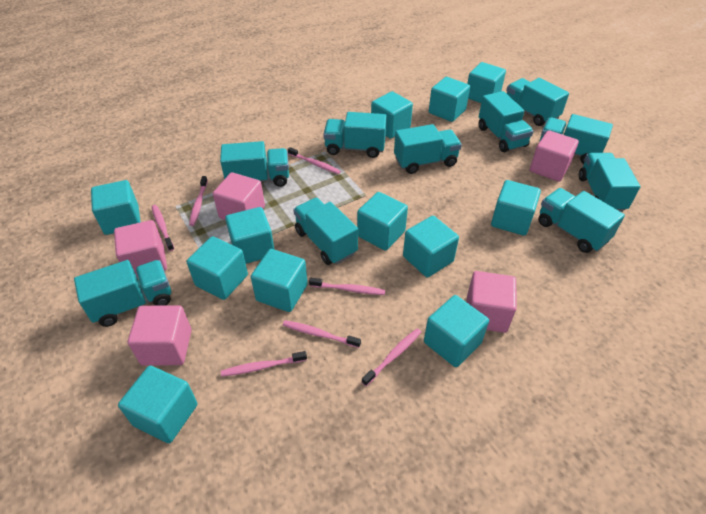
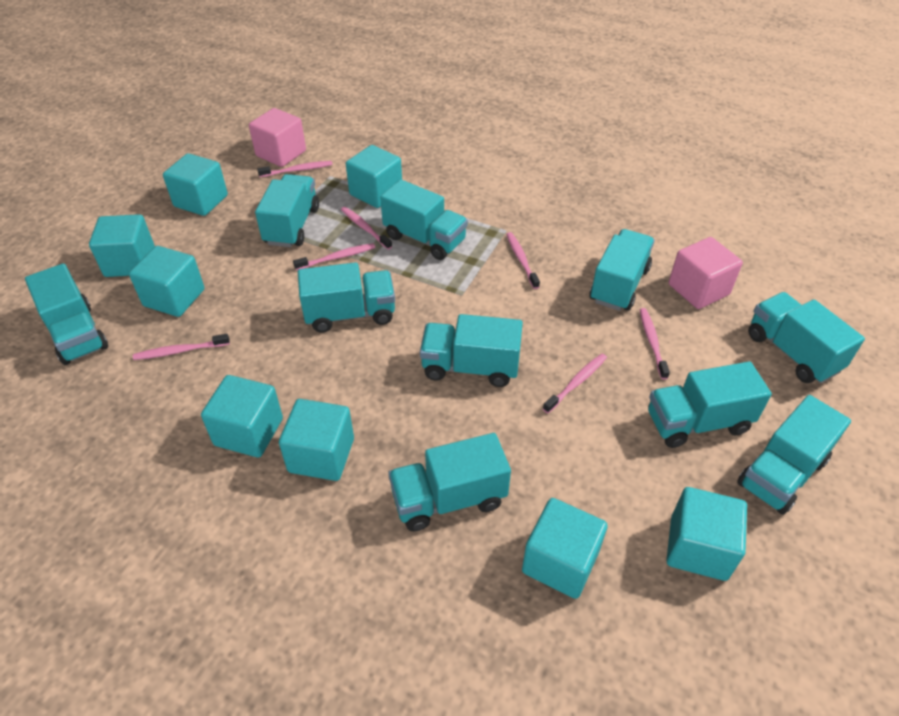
pink cube: 5 -> 2
turquoise cube: 12 -> 8

